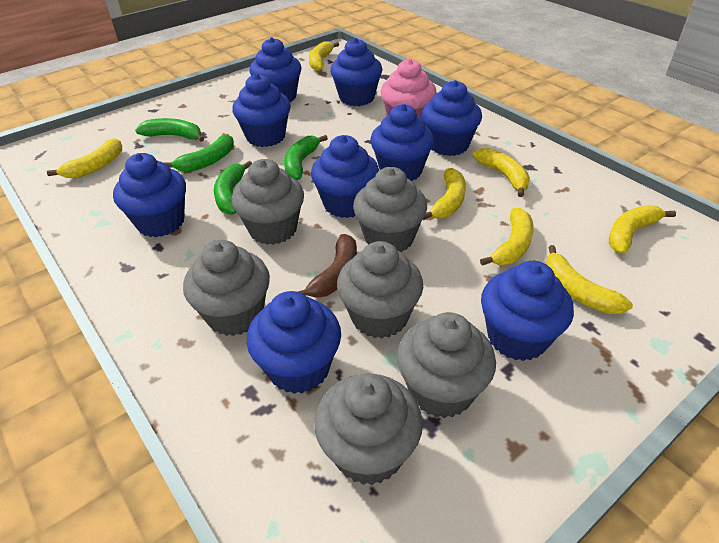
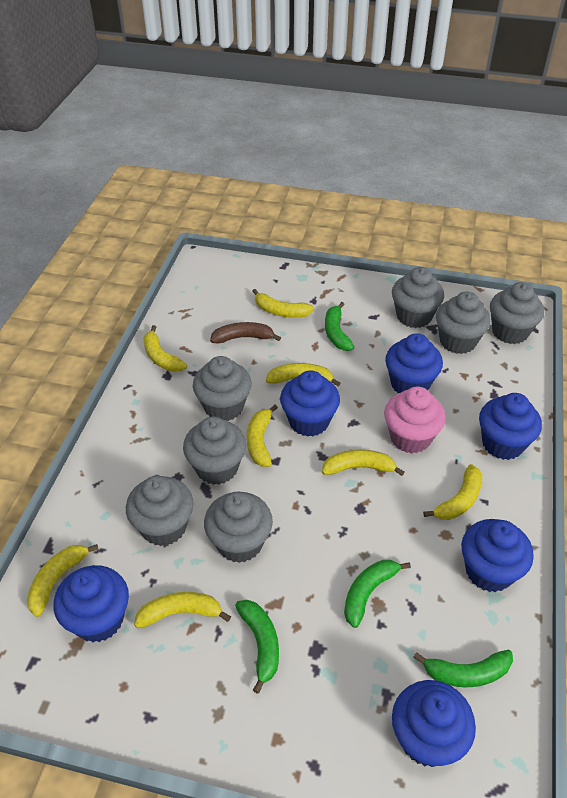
blue cupcake: 9 -> 6
grey cupcake: 6 -> 7
yellow banana: 7 -> 8

